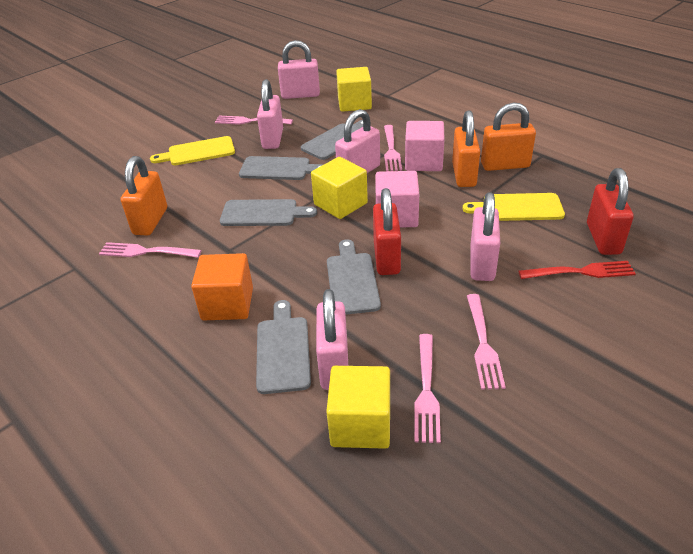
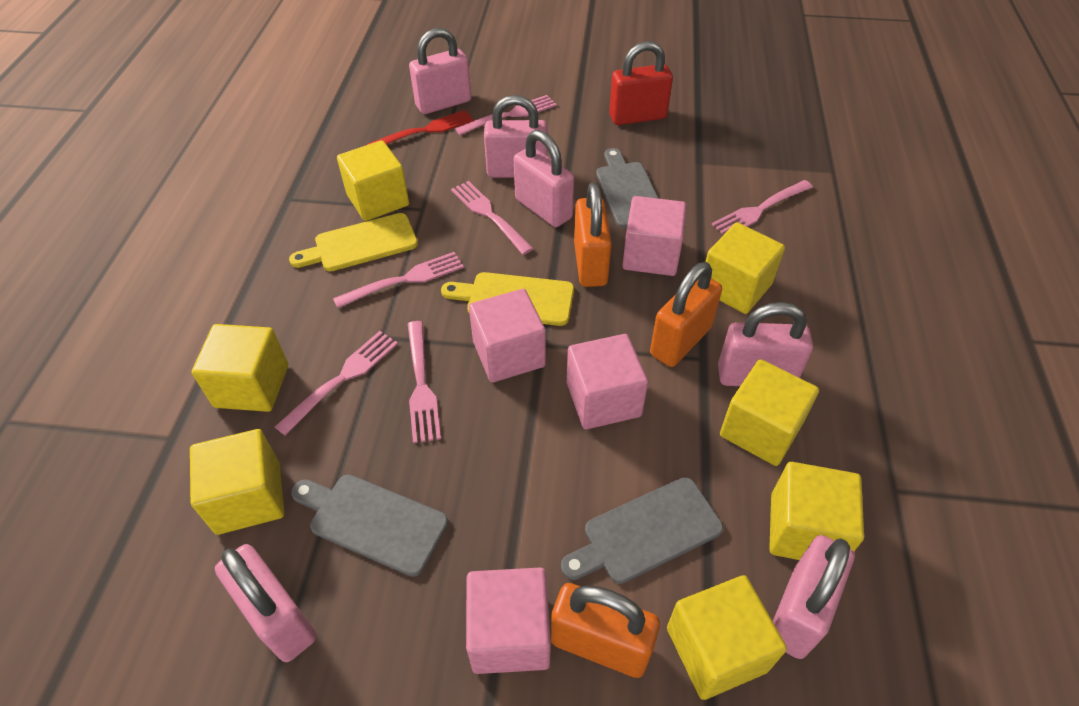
grey cutting board: 5 -> 3
orange cube: 1 -> 0
pink cube: 2 -> 4
pink fork: 5 -> 6
pink padlock: 5 -> 6
red padlock: 2 -> 1
yellow cube: 3 -> 7

